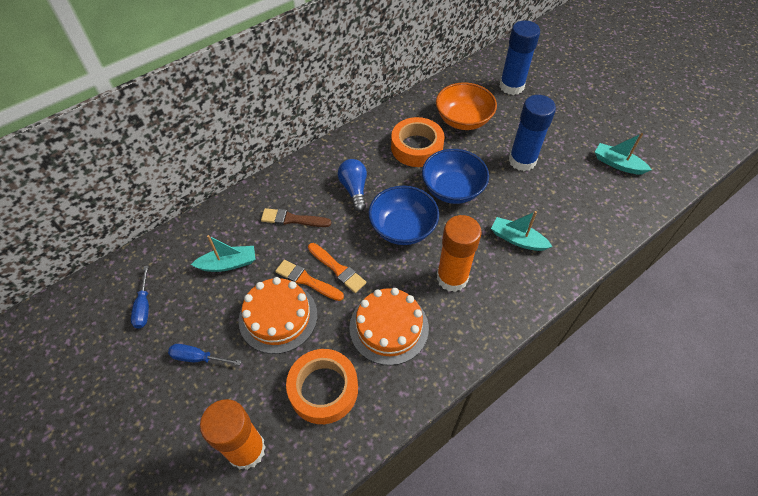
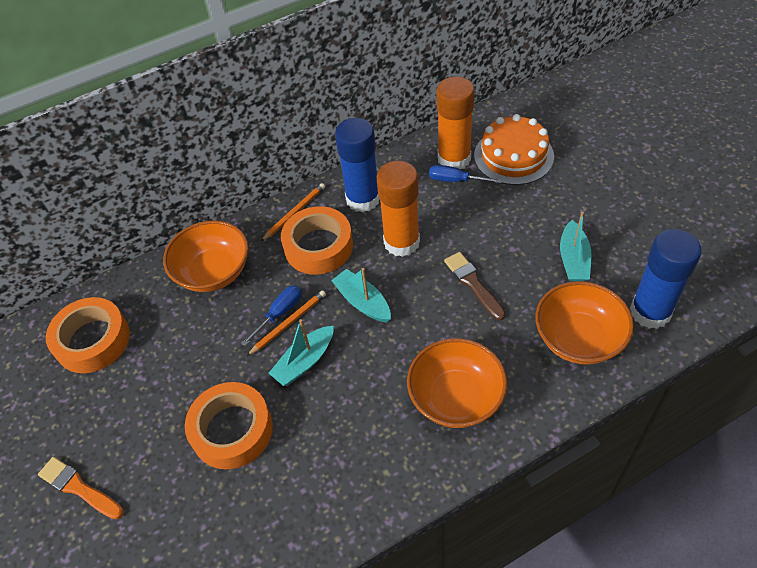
blue bowl: 2 -> 0
blue light bulb: 1 -> 0
orange bowl: 1 -> 3
orange brush: 2 -> 1
orange cake: 2 -> 1
orange pencil: 0 -> 2
orange tape: 2 -> 3

